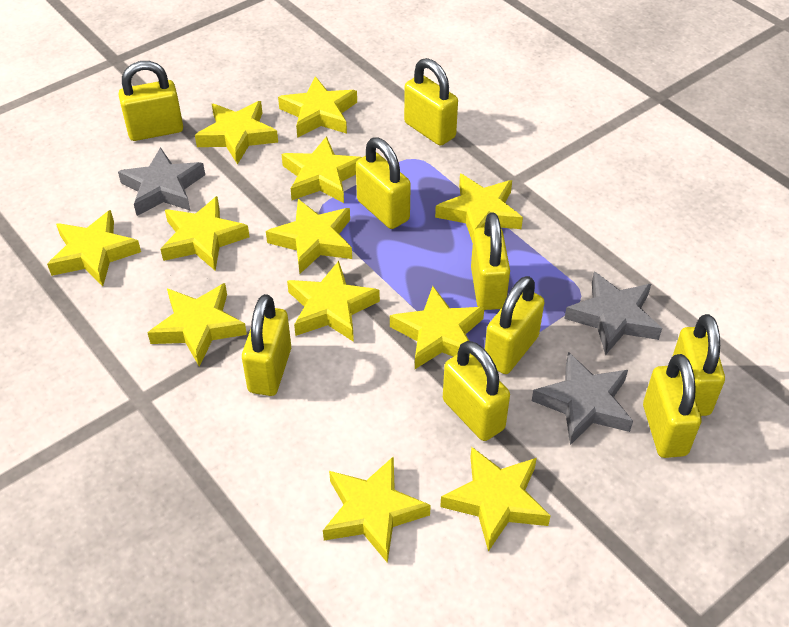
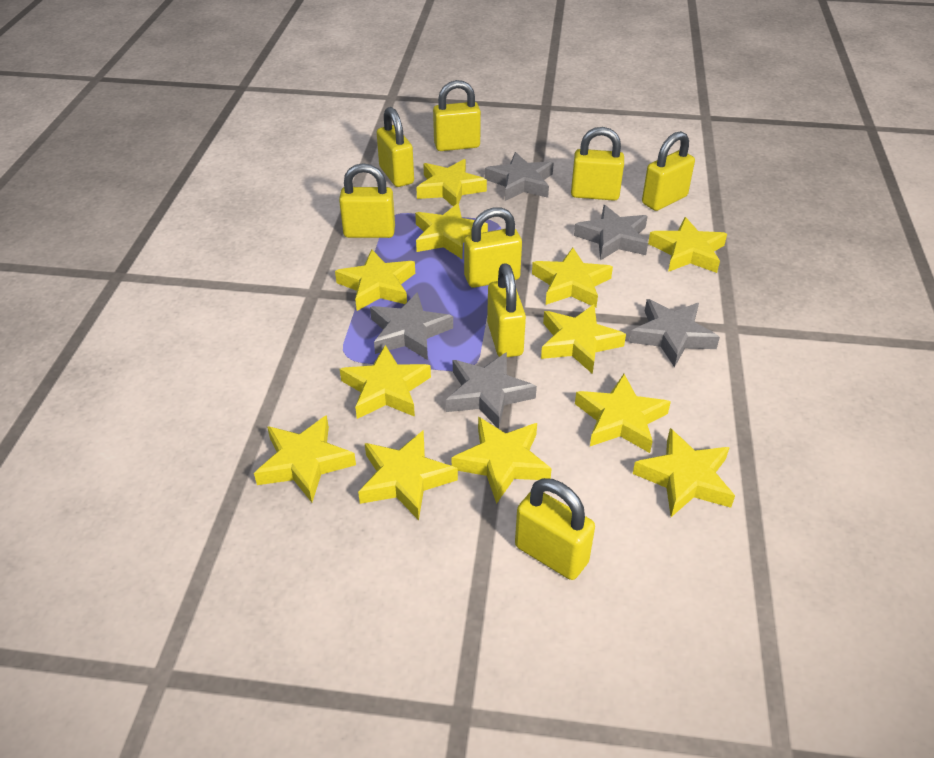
grey star: 3 -> 5
yellow padlock: 9 -> 8

